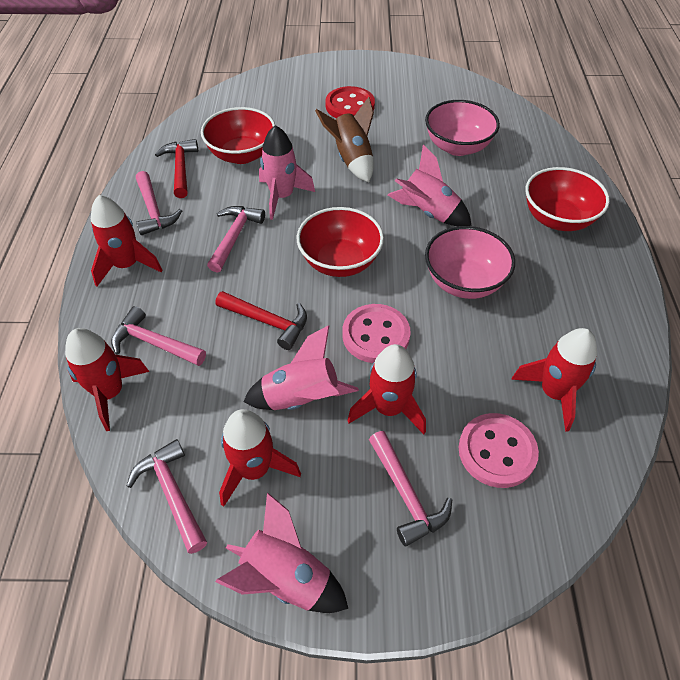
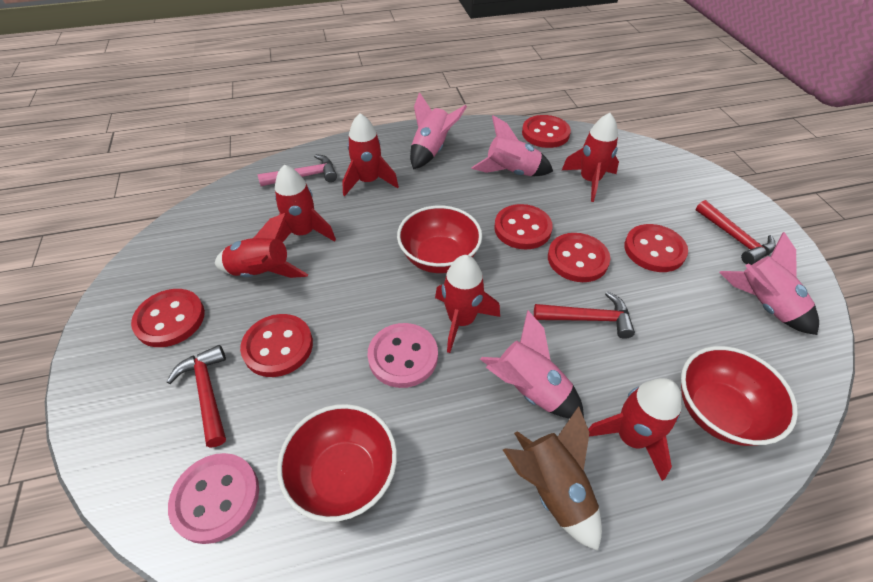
pink bowl: 2 -> 0
pink hammer: 5 -> 1
red button: 1 -> 6
red hammer: 2 -> 3
red rocket: 5 -> 6

